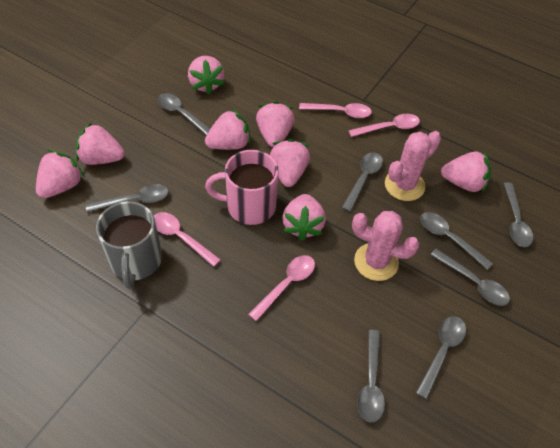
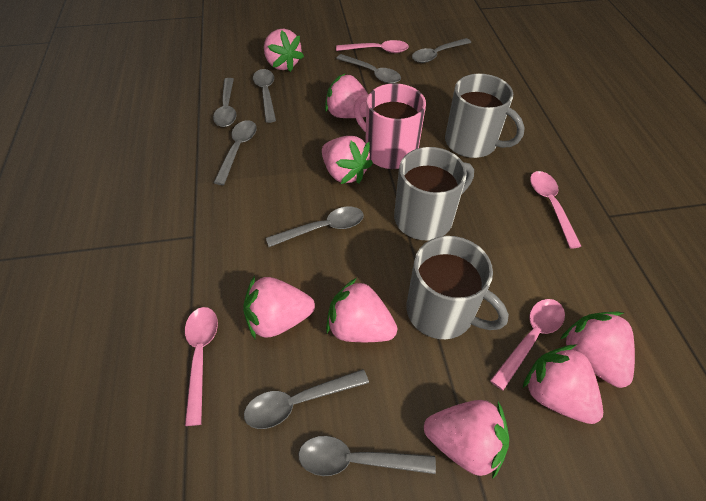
grey mug: 1 -> 3
pink cactus: 2 -> 0

